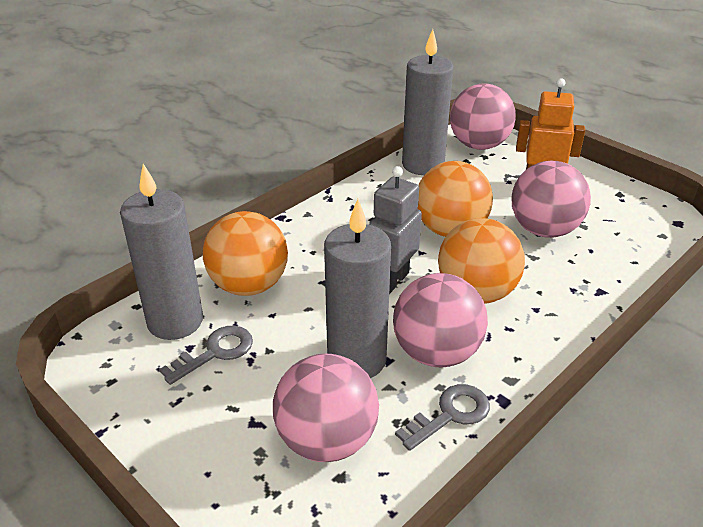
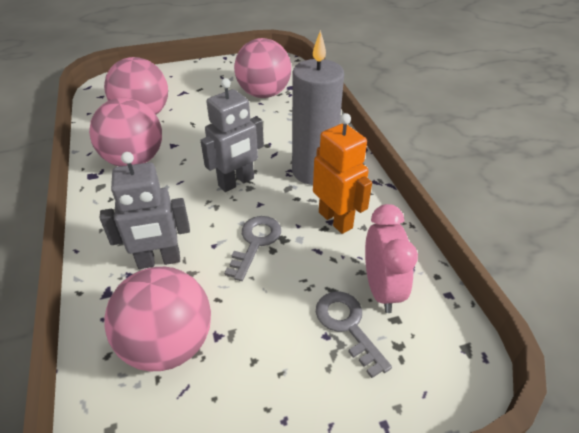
grey candle: 3 -> 1
grey robot: 1 -> 2
orange ball: 3 -> 0
pink clock: 0 -> 1

